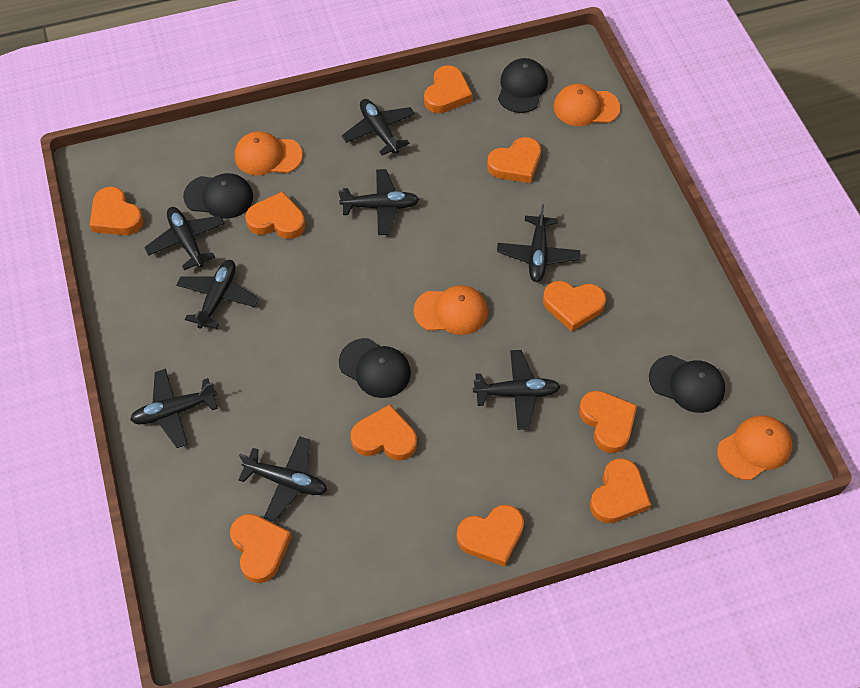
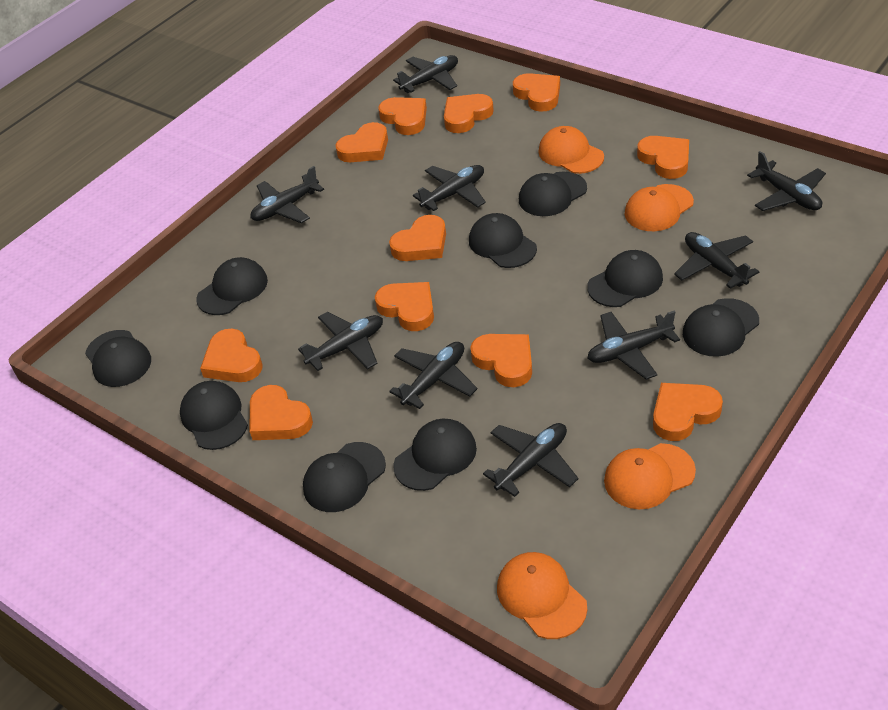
black cap: 4 -> 9
black plane: 8 -> 9
orange heart: 10 -> 11

